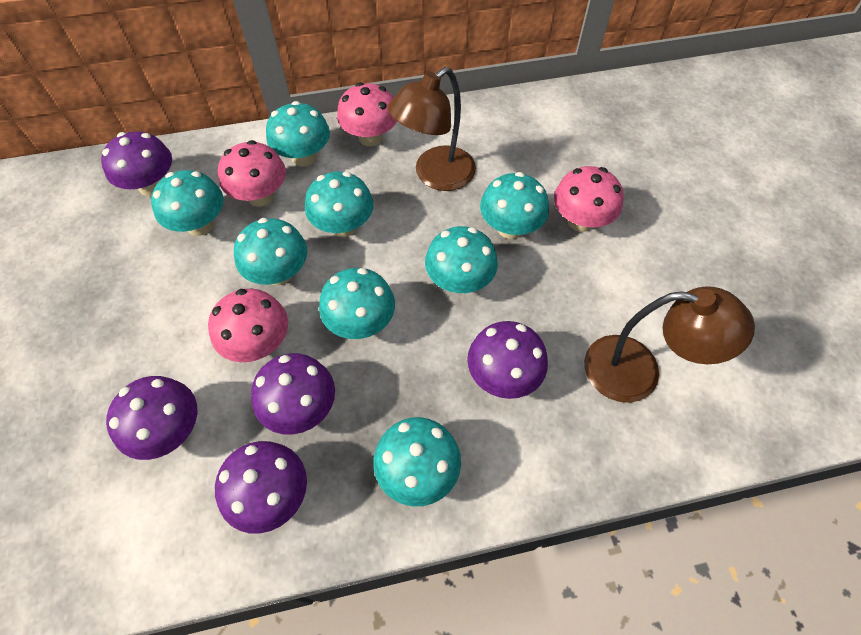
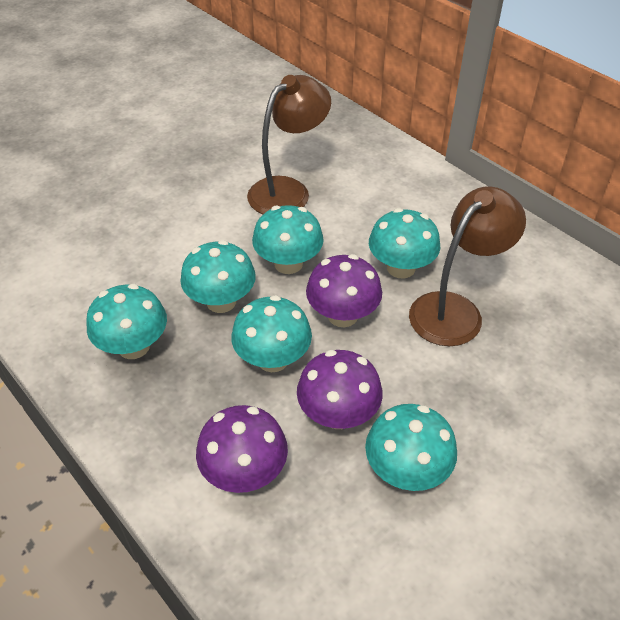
pink mushroom: 4 -> 0
purple mushroom: 5 -> 3
turquoise mushroom: 8 -> 6

